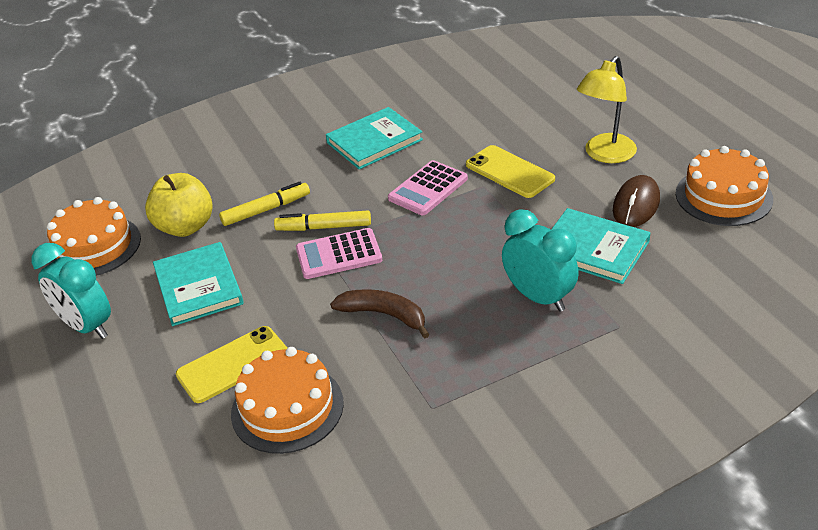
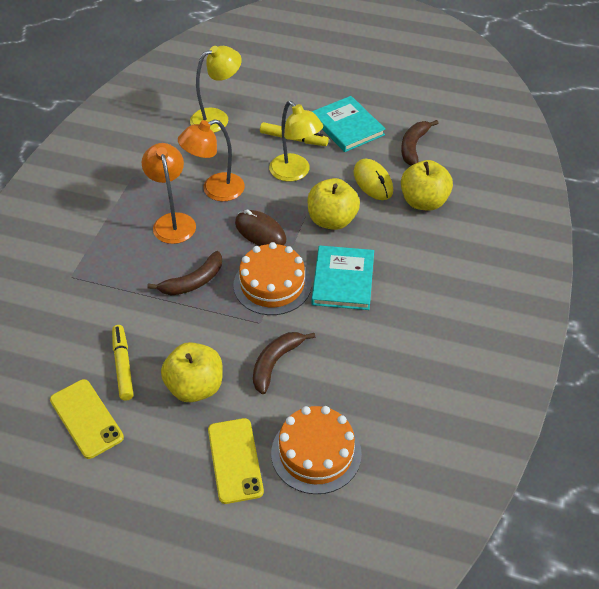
brown banana: 1 -> 3
orange cake: 3 -> 2
orange lamp: 0 -> 2
pink calculator: 2 -> 0
turquoise book: 3 -> 2
turquoise clock: 2 -> 0
yellow apple: 1 -> 3
yellow lamp: 1 -> 2
yellow mouse: 0 -> 1

